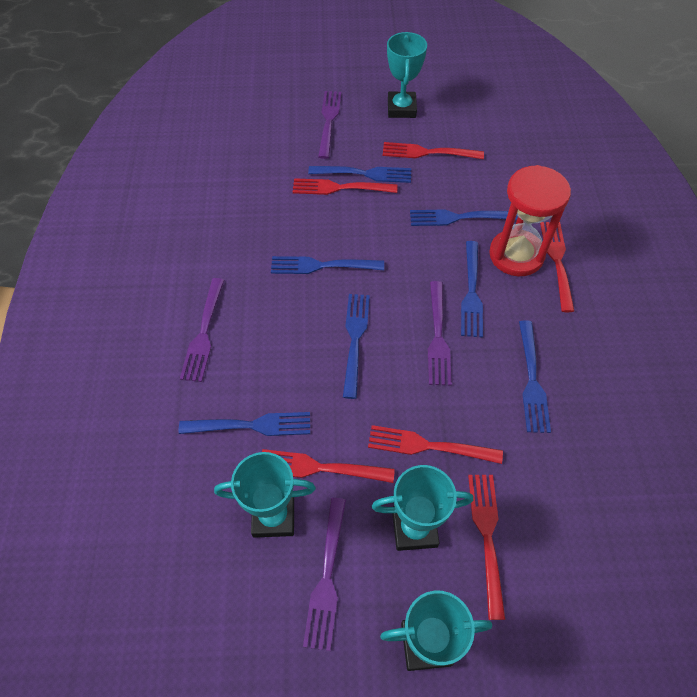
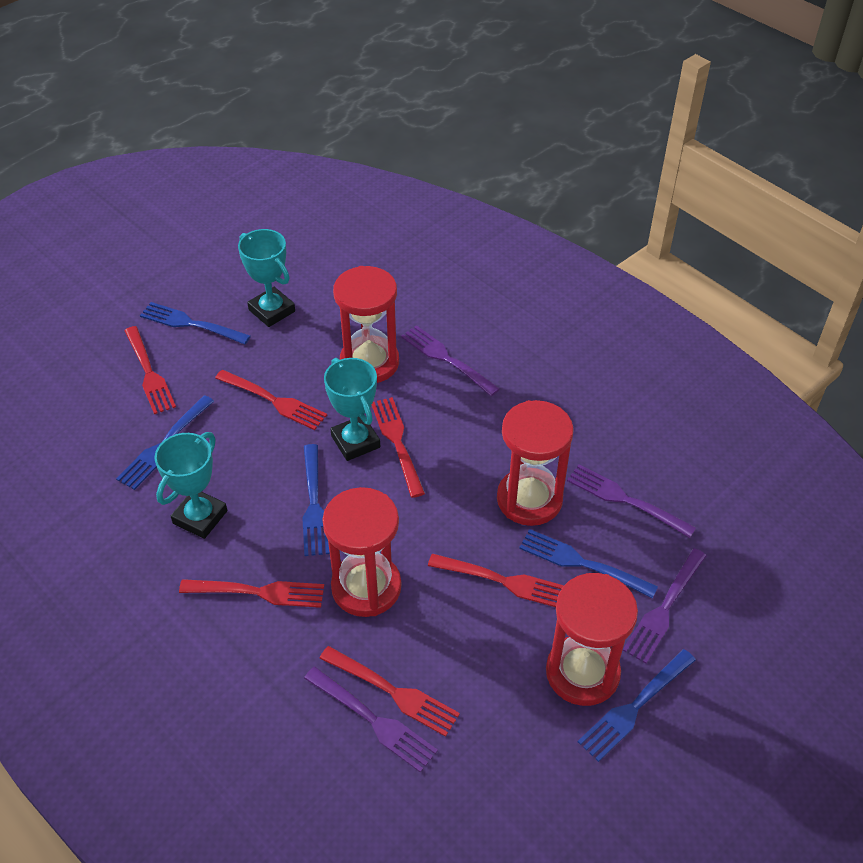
blue fork: 7 -> 5
red hourglass: 1 -> 4
turquoise trophy: 4 -> 3

